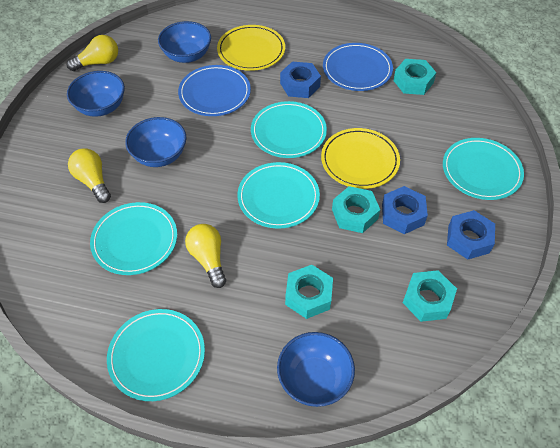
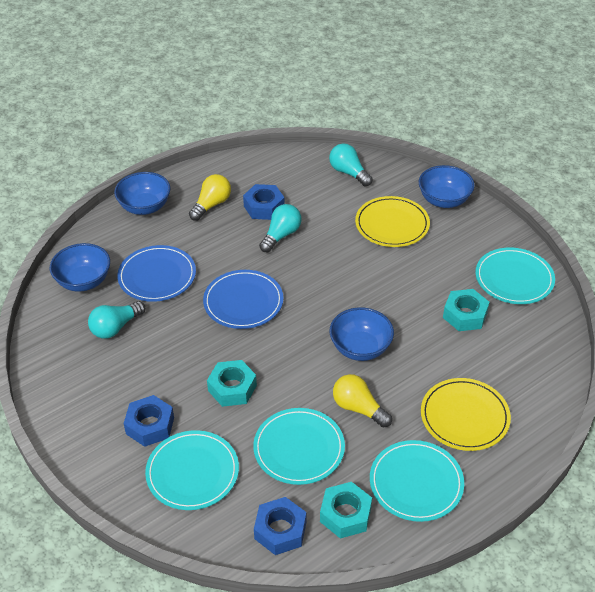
turquoise light bulb: 0 -> 3
turquoise nut: 4 -> 3
turquoise plate: 5 -> 4
yellow light bulb: 3 -> 2

